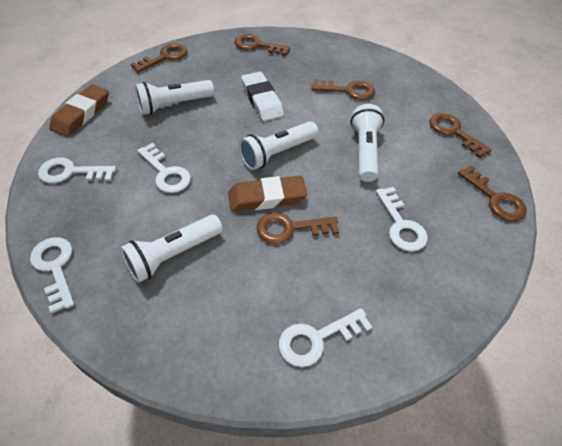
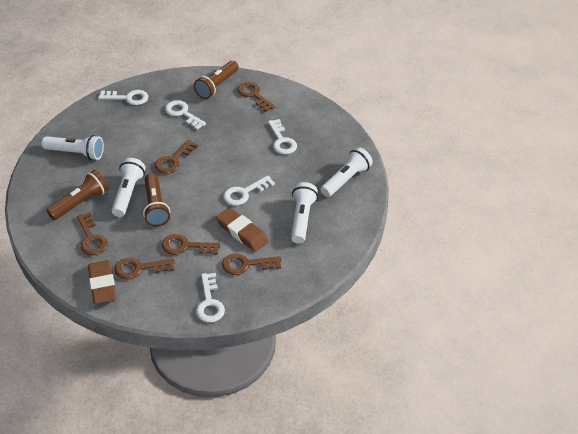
brown flashlight: 0 -> 3
white eraser: 1 -> 0

